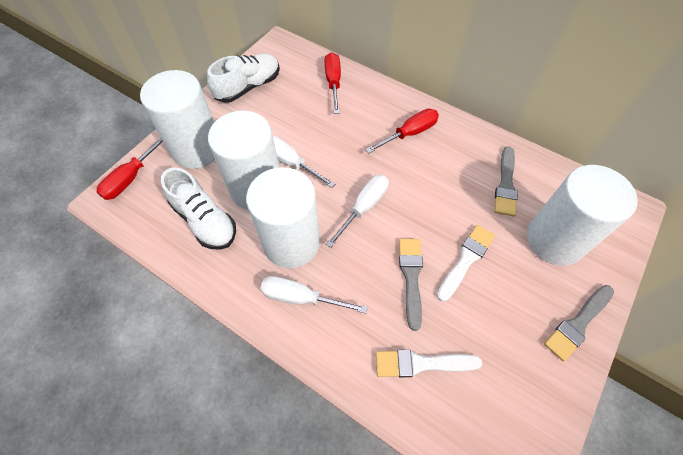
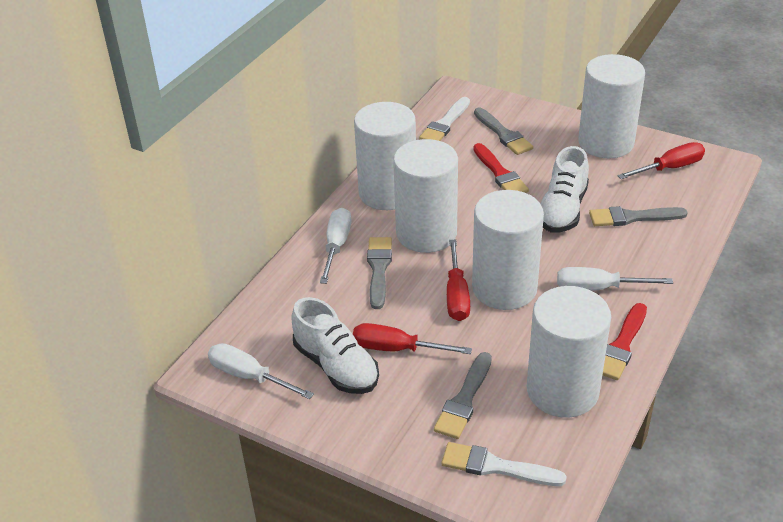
grey brush: 3 -> 4
red brush: 0 -> 2
white cylinder: 4 -> 5

